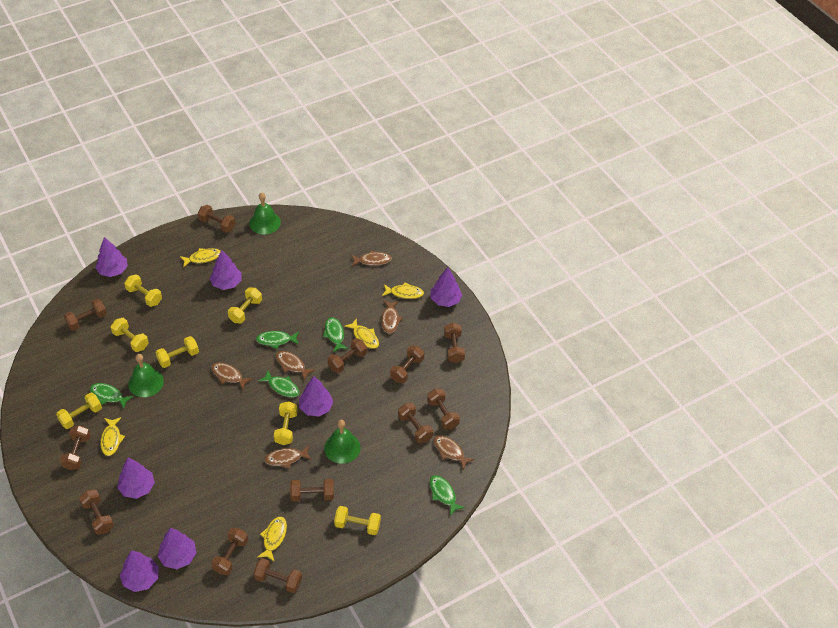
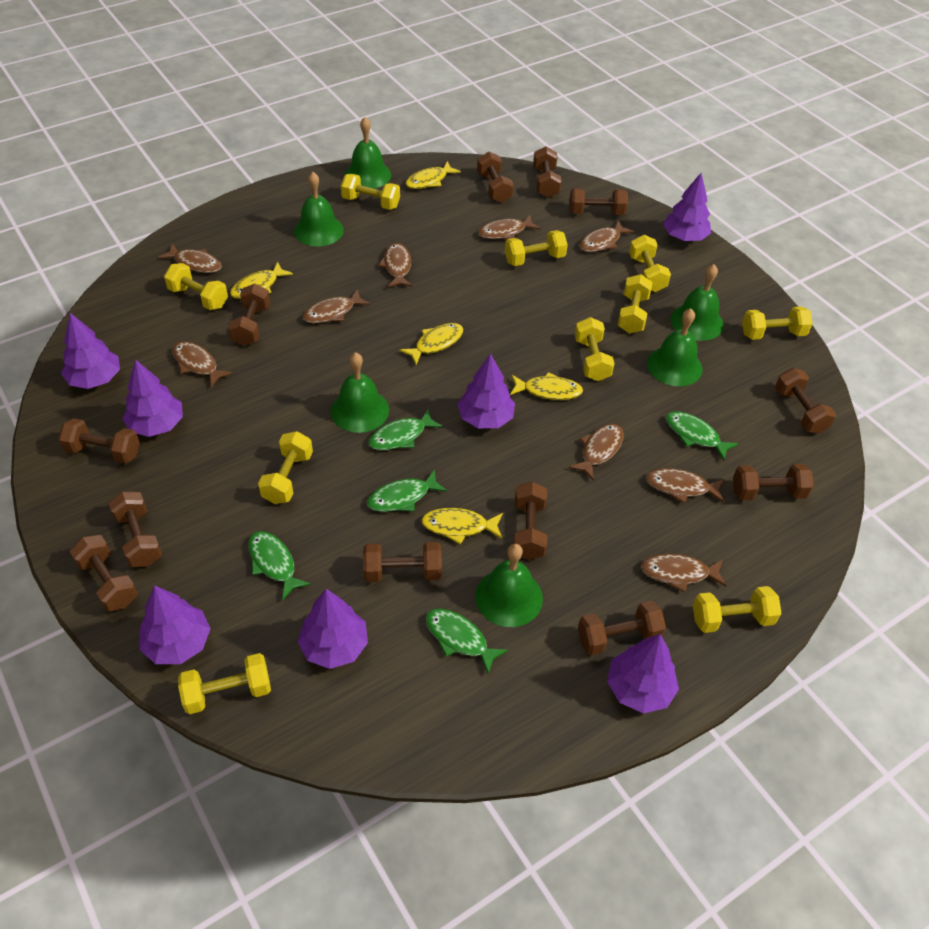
brown fish: 6 -> 9
green bell: 3 -> 6
yellow dumbbell: 7 -> 10

